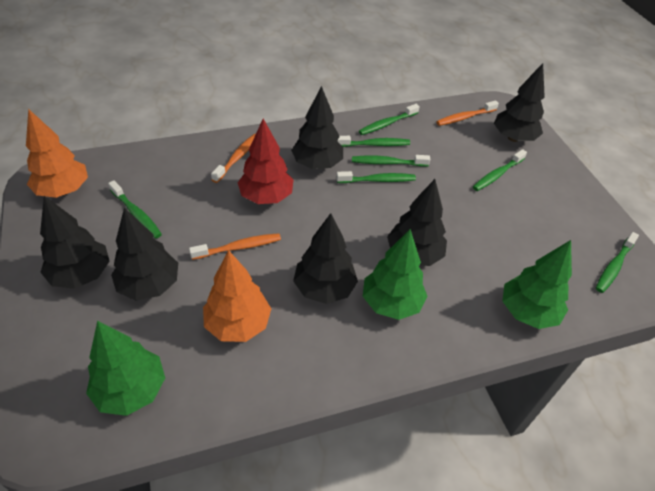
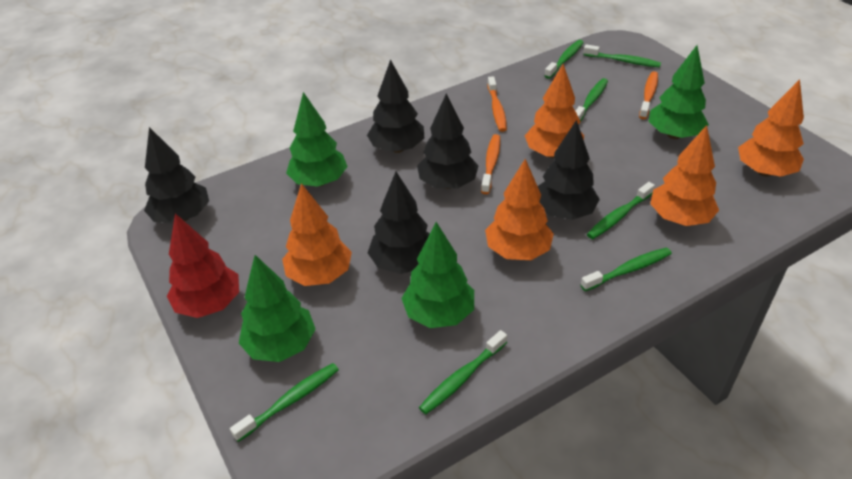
black tree: 6 -> 5
green tree: 3 -> 4
orange tree: 2 -> 5

